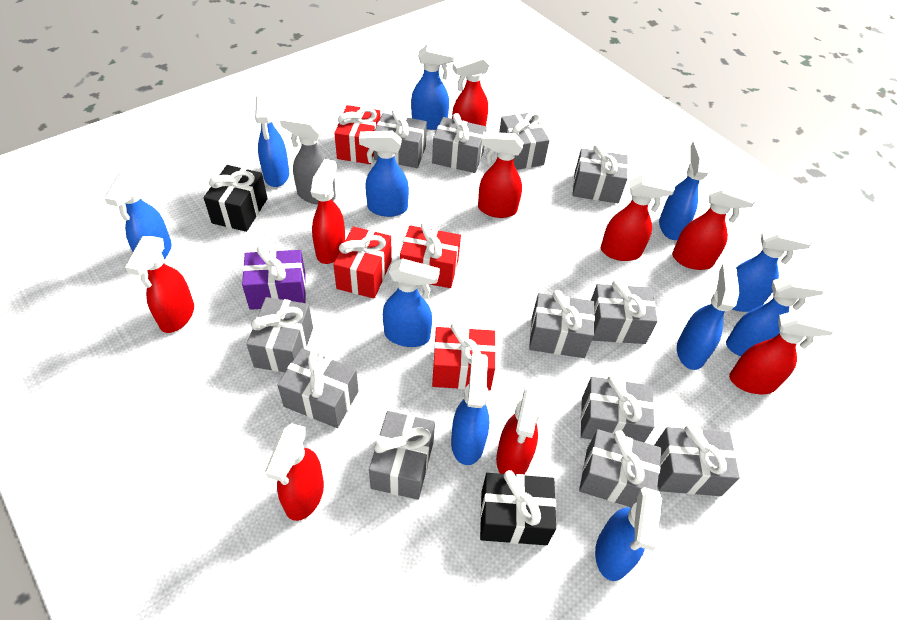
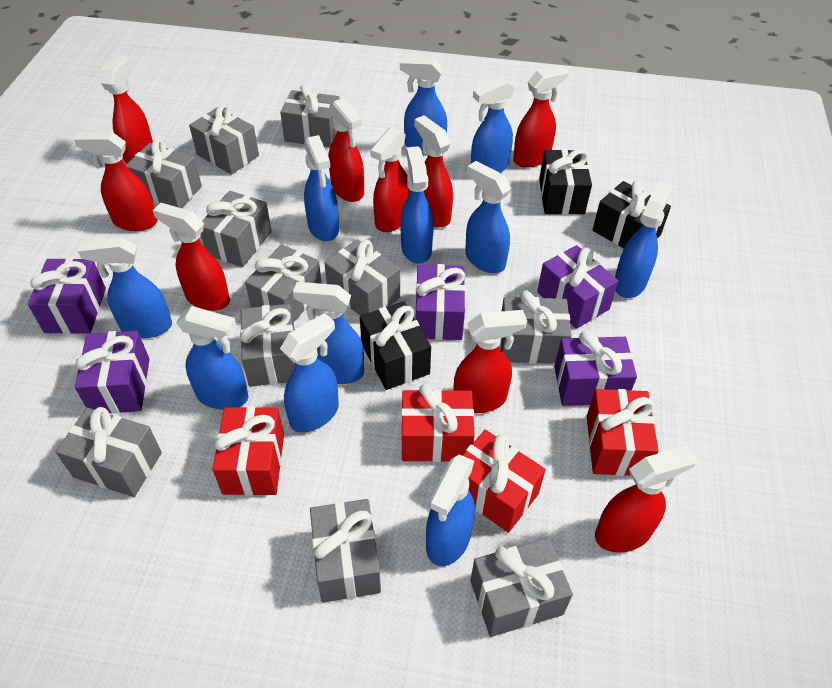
black gift: 2 -> 3
grey gift: 12 -> 11
grey spray bottle: 1 -> 0
purple gift: 1 -> 5

